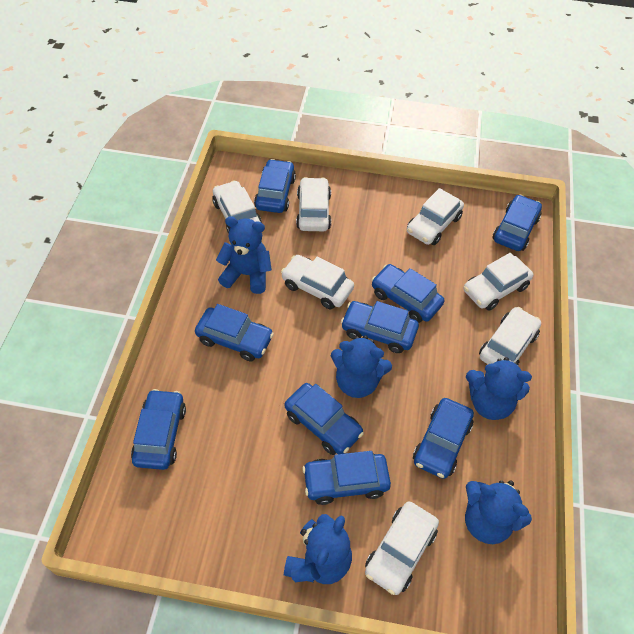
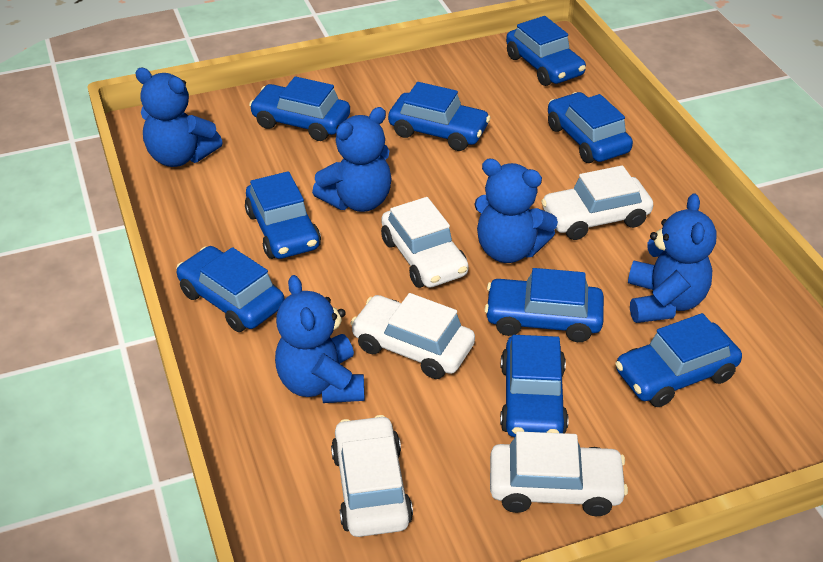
white car: 7 -> 5

